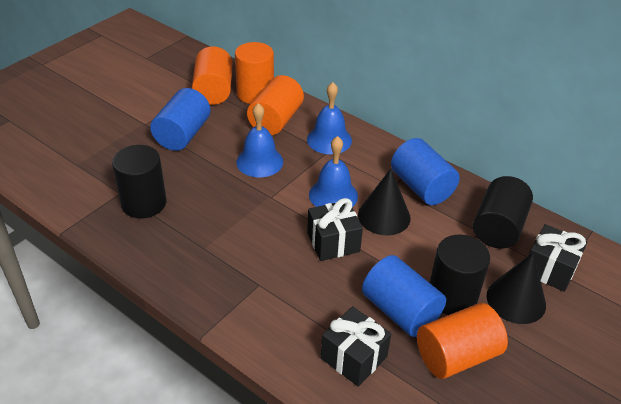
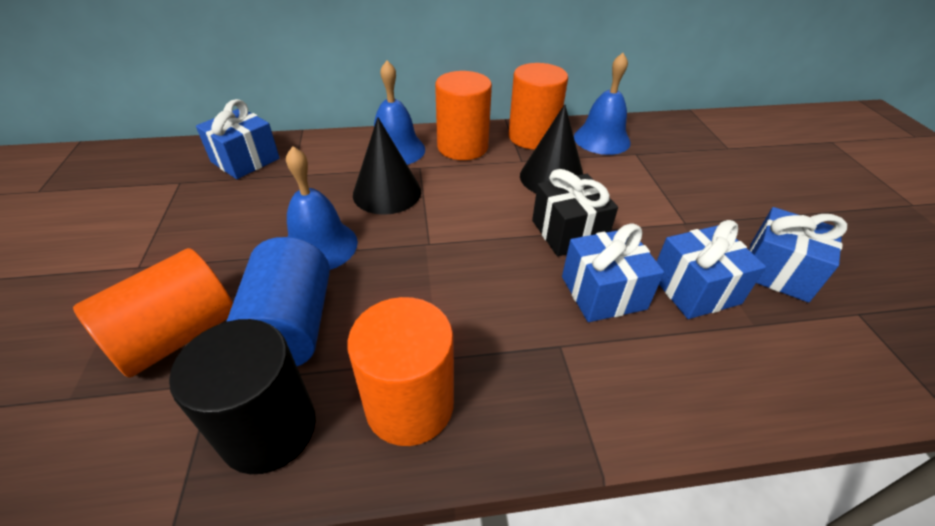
black cylinder: 3 -> 1
black gift: 3 -> 1
blue cylinder: 3 -> 1
blue gift: 0 -> 4

